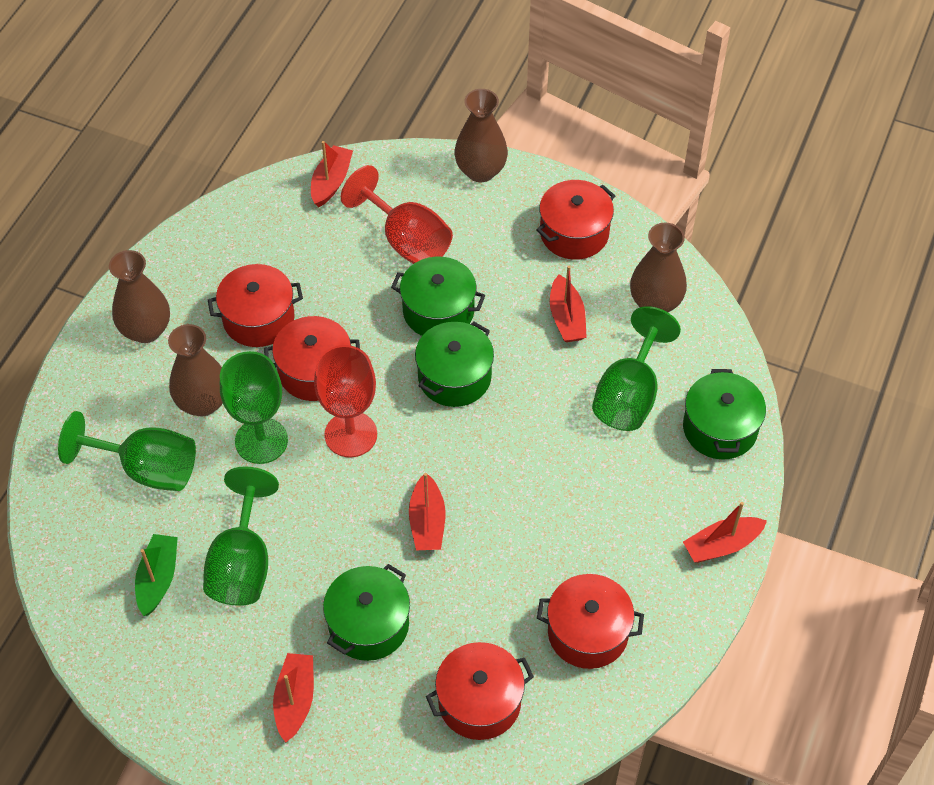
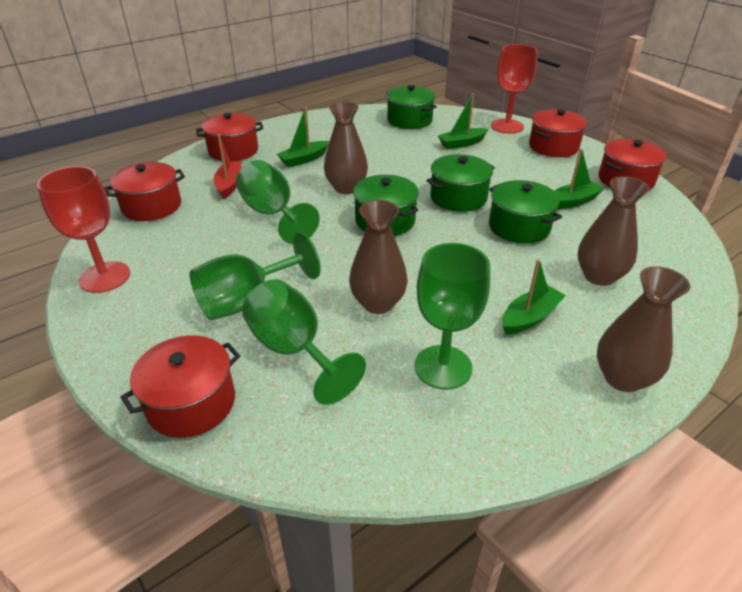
green boat: 1 -> 4
red boat: 5 -> 1

